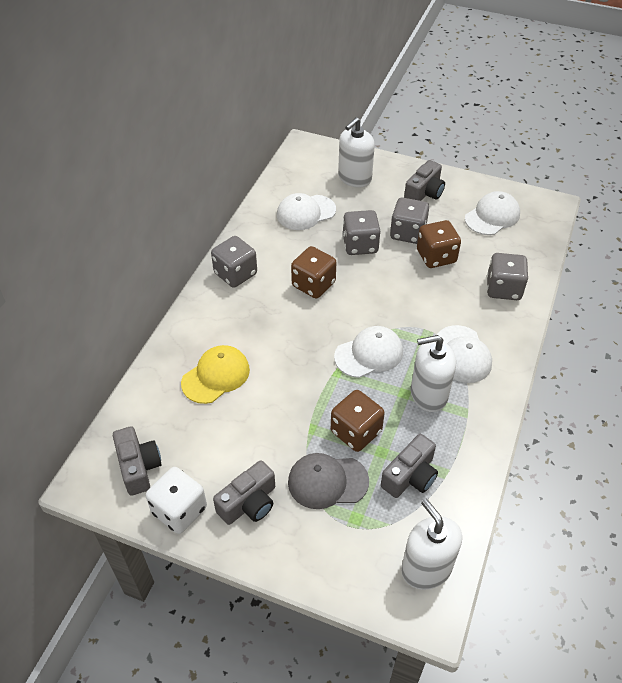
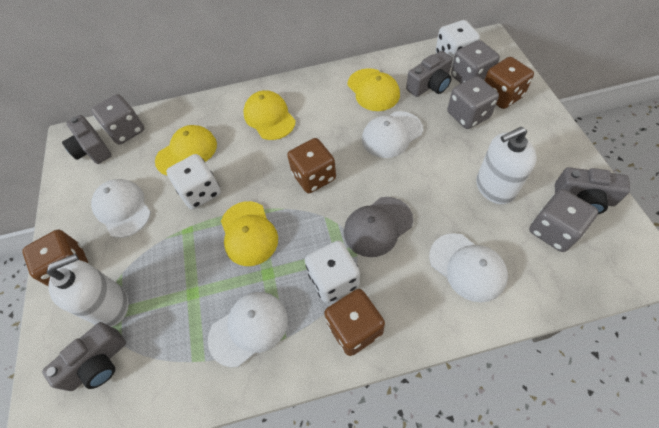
brown dice: 3 -> 4
white dice: 1 -> 3
white soap dispenser: 3 -> 2
yellow cap: 1 -> 4

